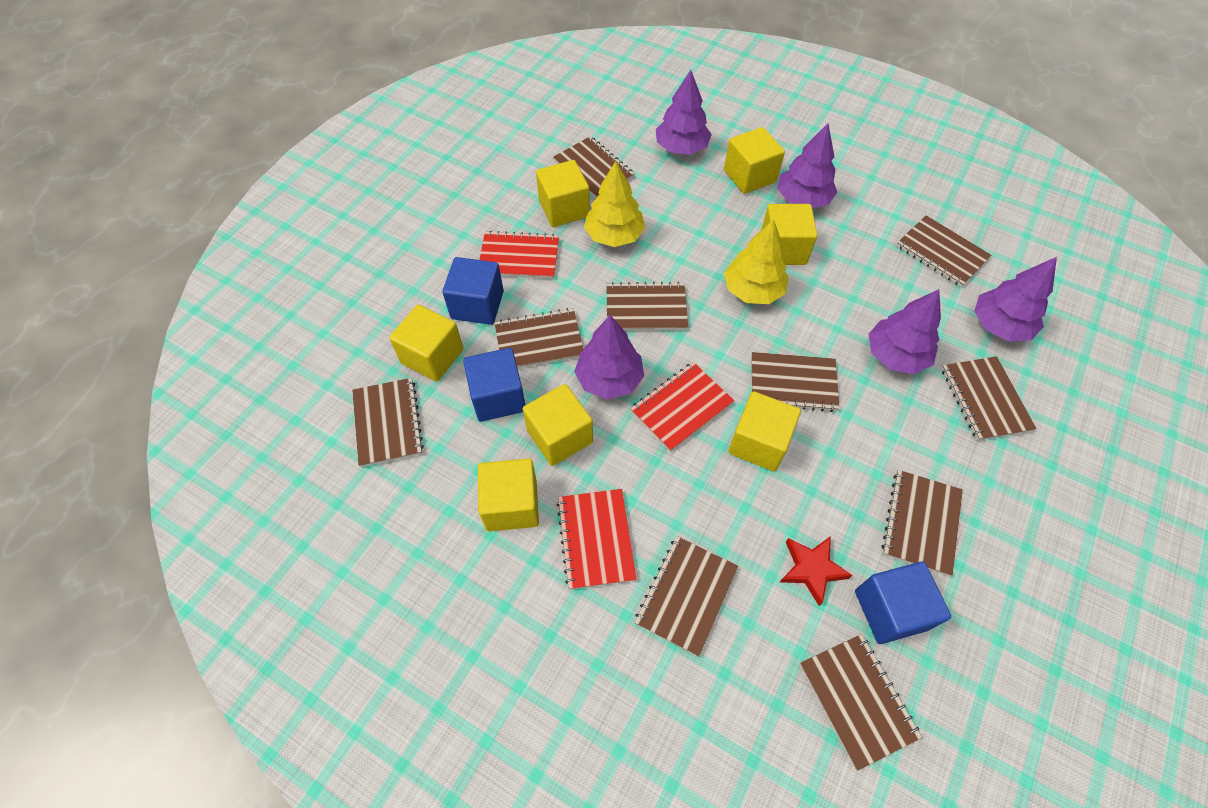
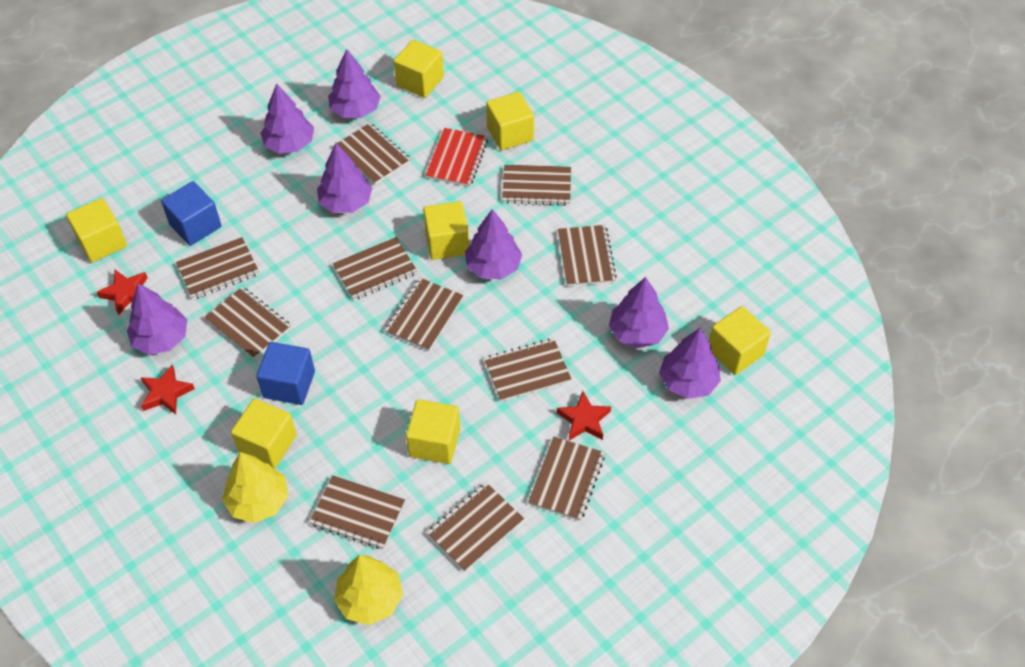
blue cube: 3 -> 2
brown notebook: 10 -> 11
purple tree: 5 -> 7
red notebook: 3 -> 1
red star: 1 -> 3

